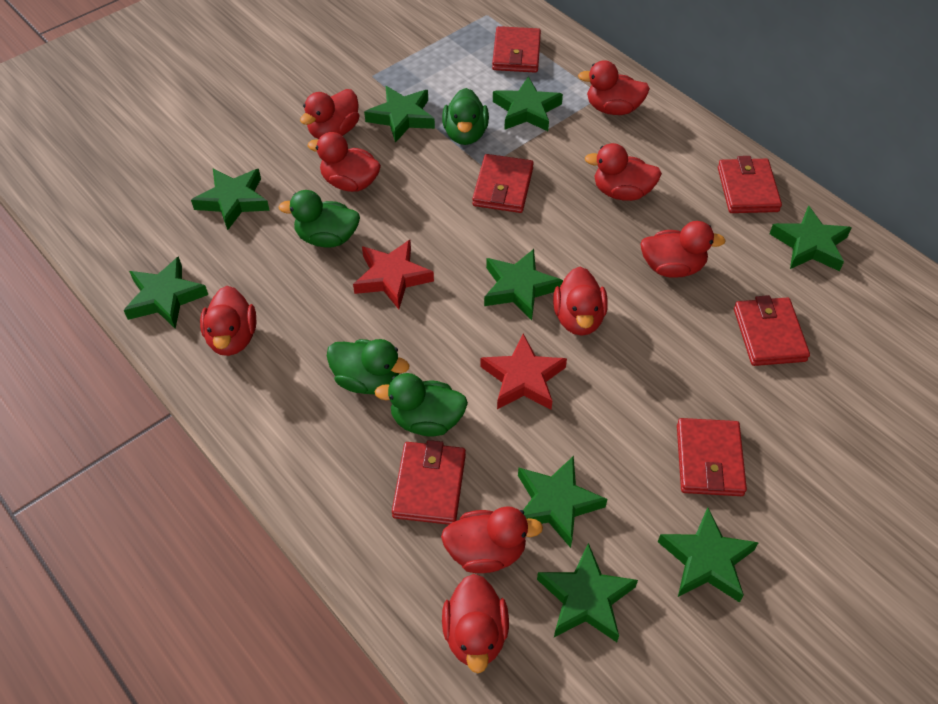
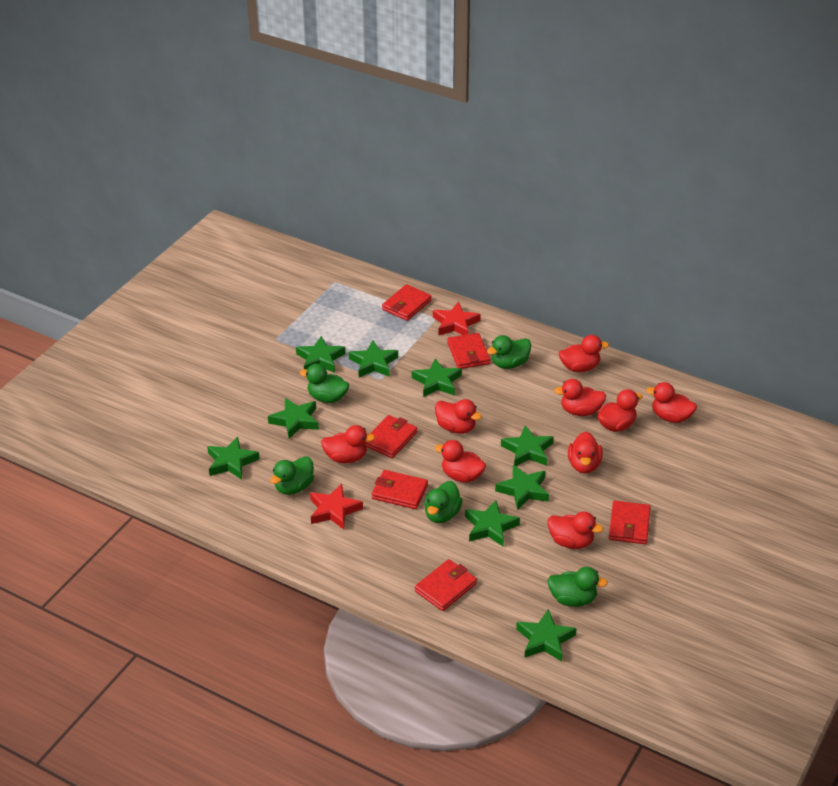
green duck: 4 -> 5

